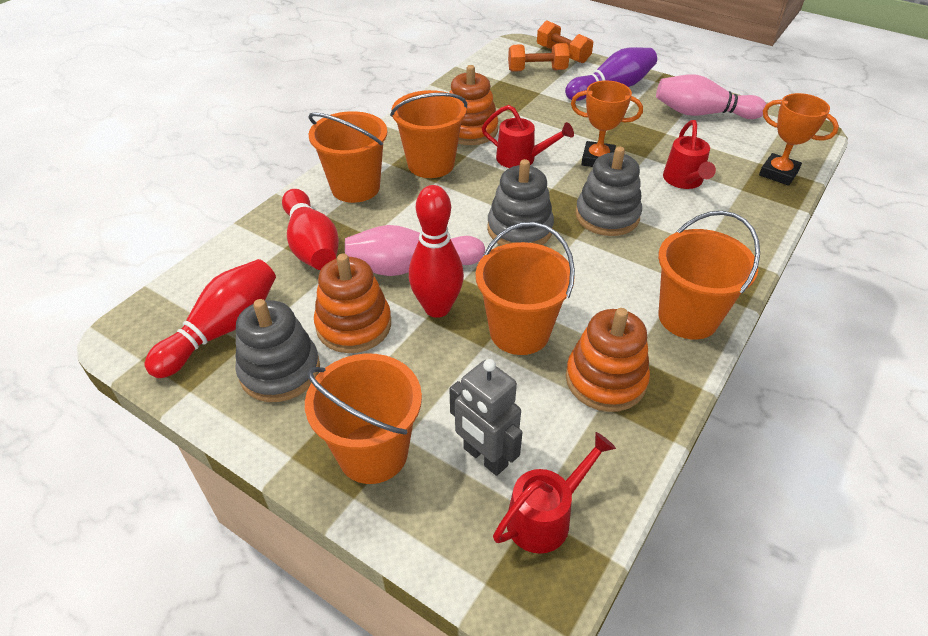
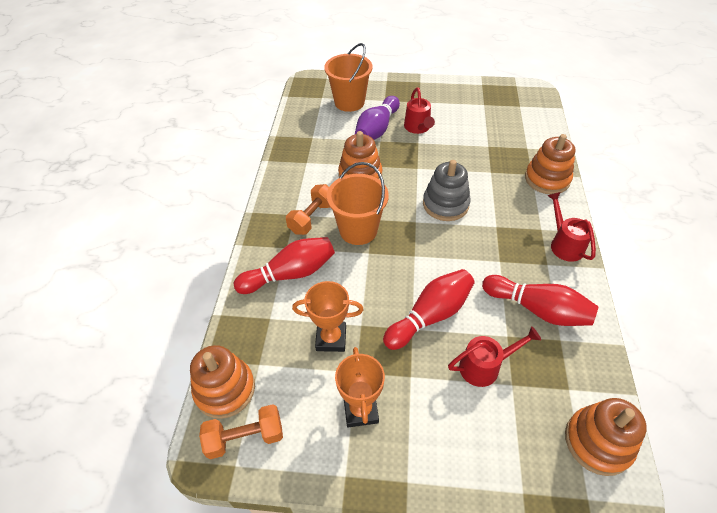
grey robot: 1 -> 0
grey stacking toy: 3 -> 1
orange bucket: 5 -> 2
orange stacking toy: 3 -> 4
pink bowling pin: 2 -> 0

